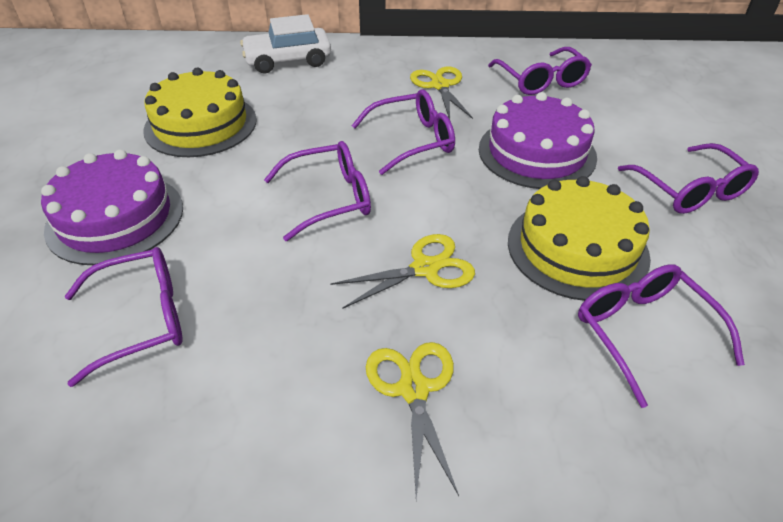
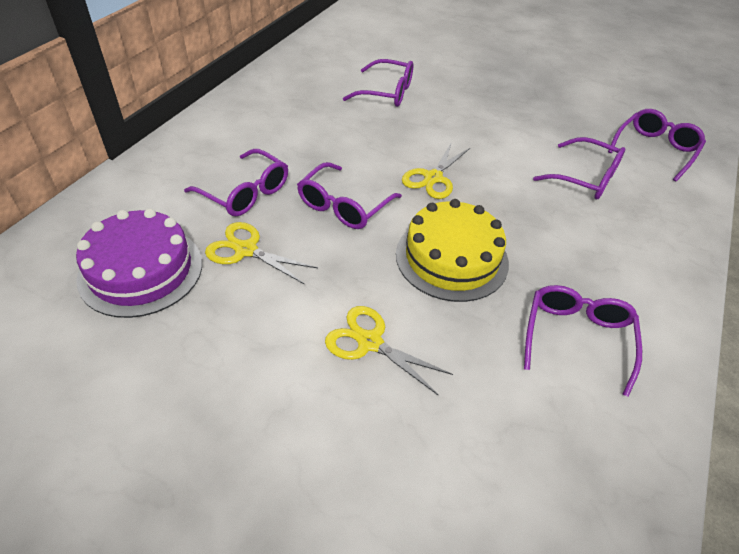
purple cake: 2 -> 1
white car: 1 -> 0
yellow cake: 2 -> 1

